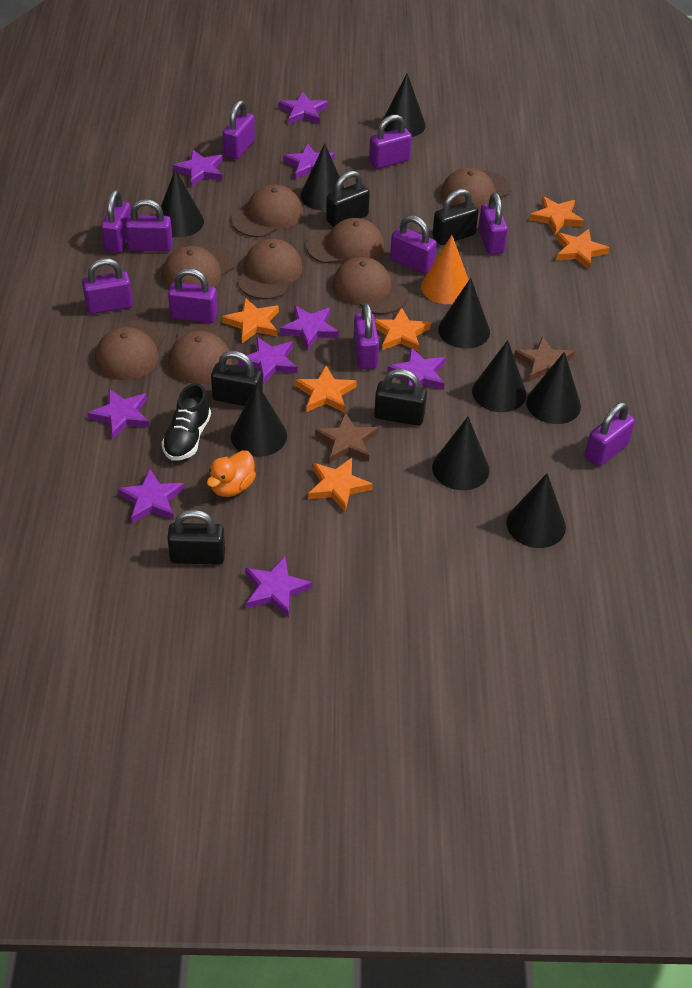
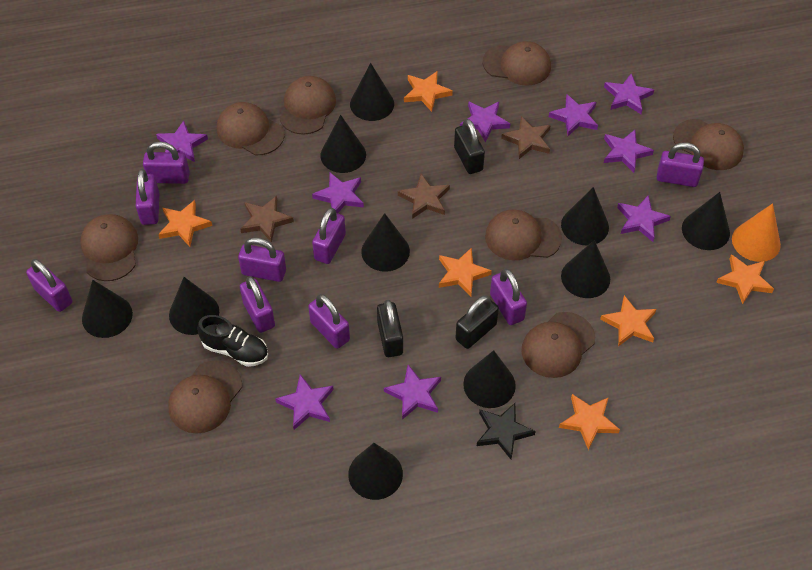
black cone: 9 -> 10
black padlock: 5 -> 3
black star: 0 -> 1
brown star: 2 -> 3
orange duck: 1 -> 0
purple padlock: 10 -> 9

